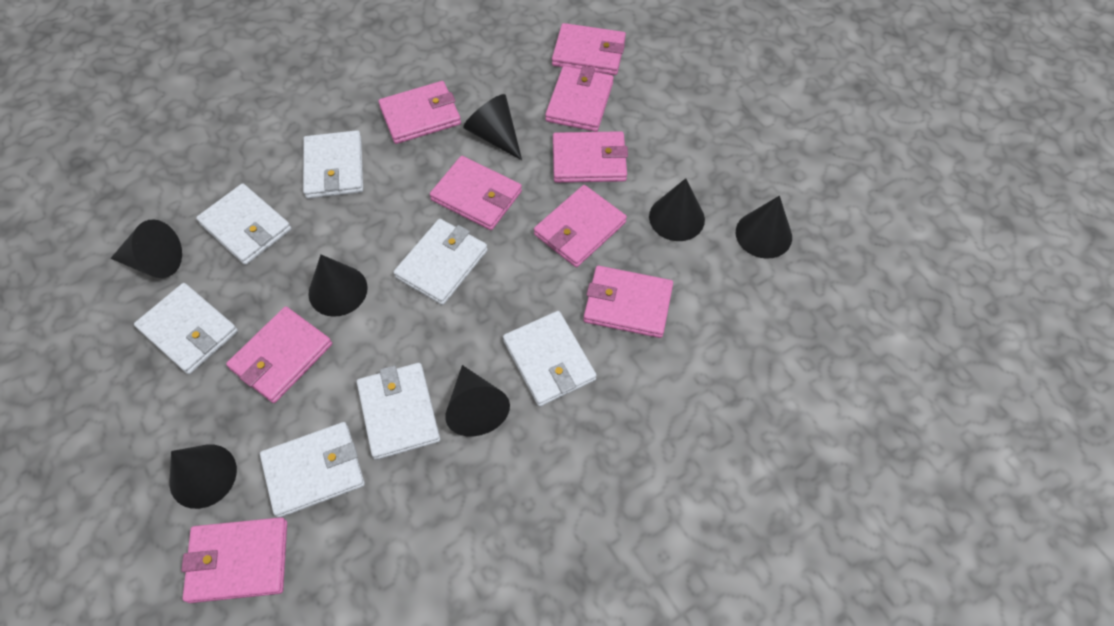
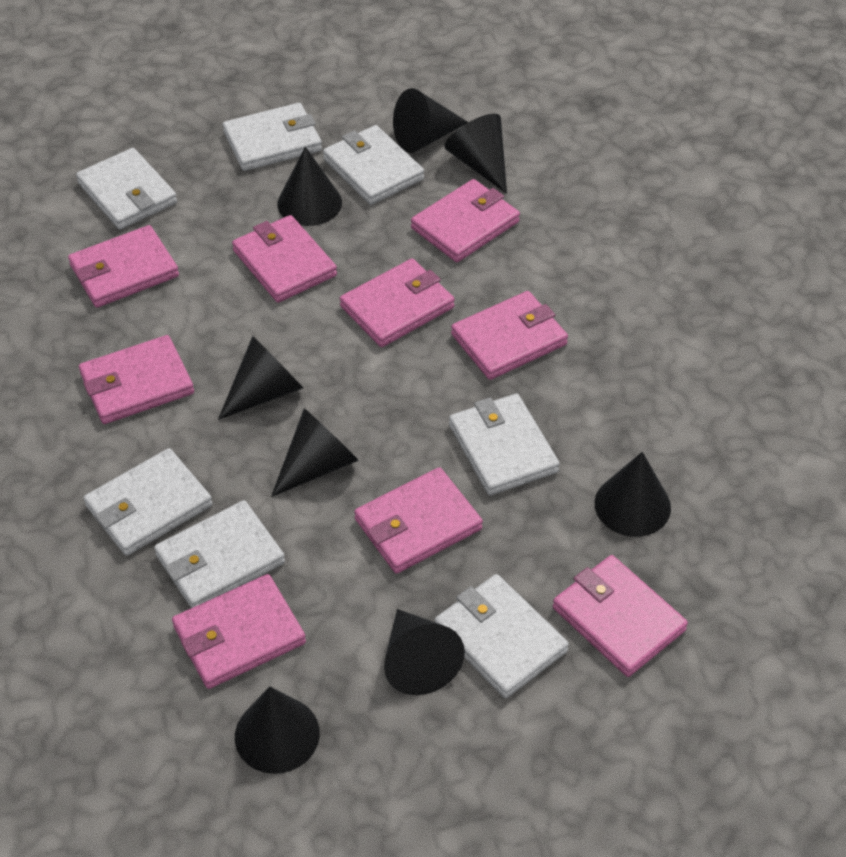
black cone: 7 -> 8

